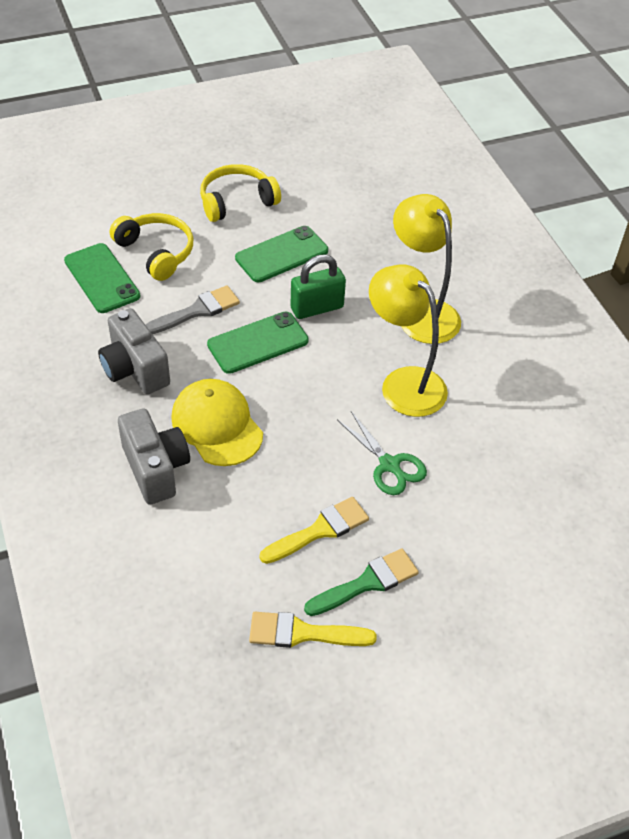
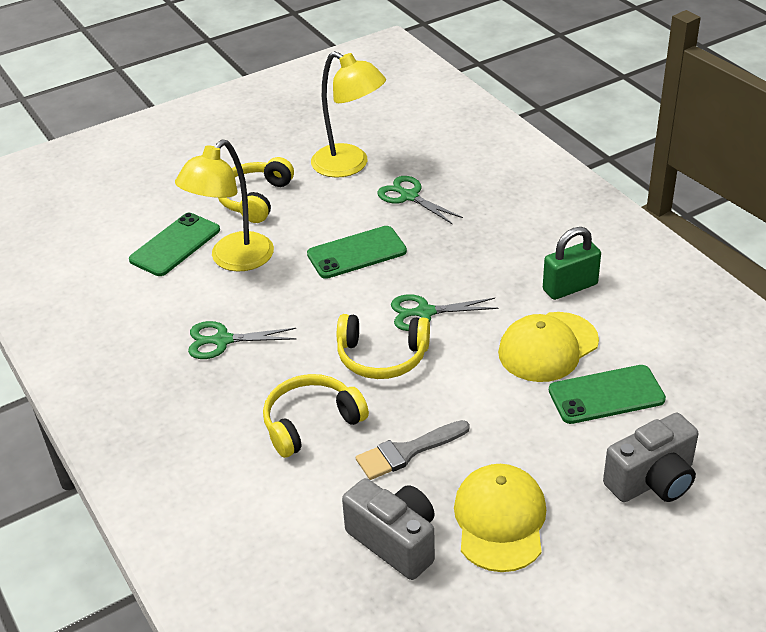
green brush: 1 -> 0
green scissors: 1 -> 3
yellow brush: 2 -> 0
yellow cap: 1 -> 2
yellow headphones: 2 -> 3

